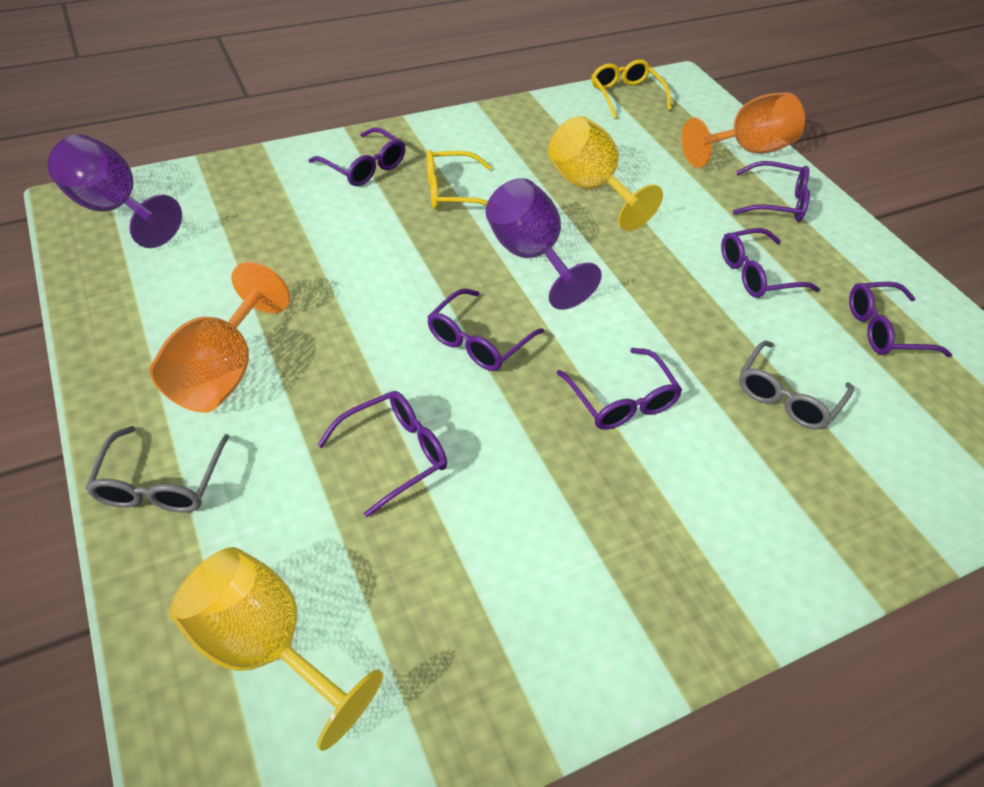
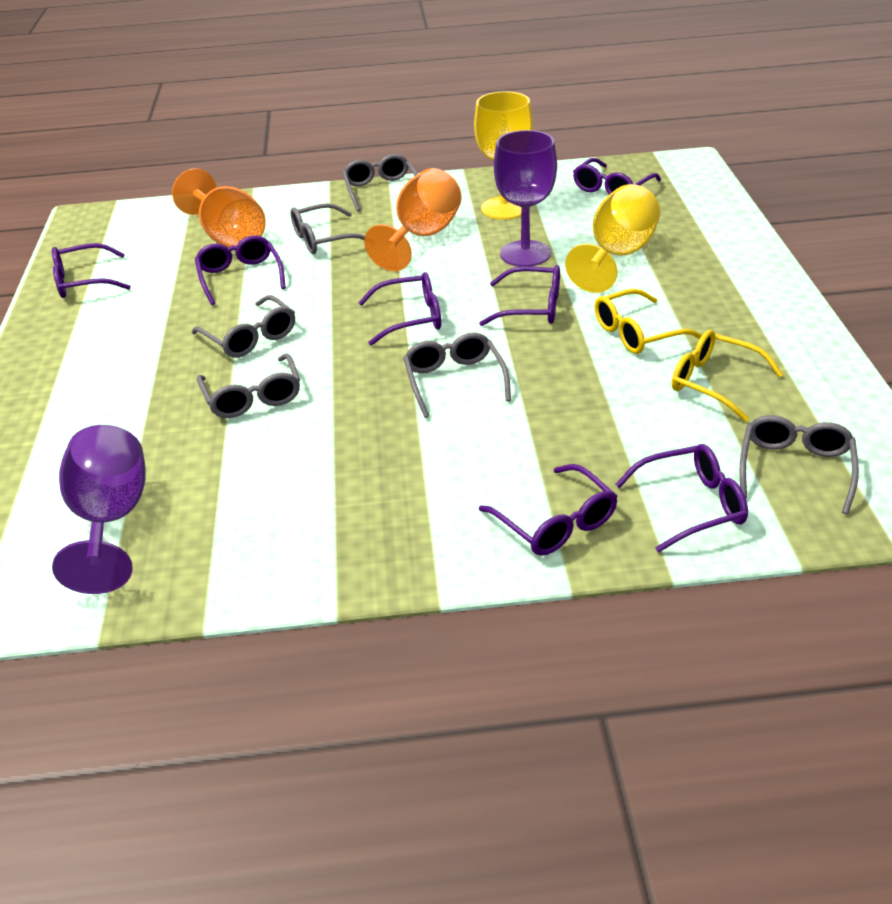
grey glasses: 2 -> 6

